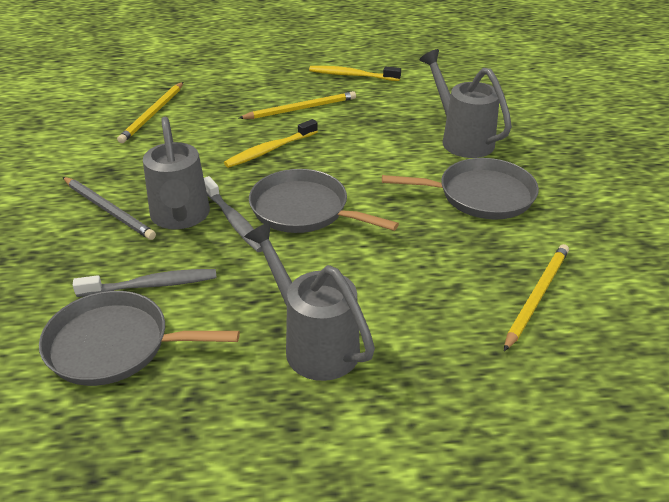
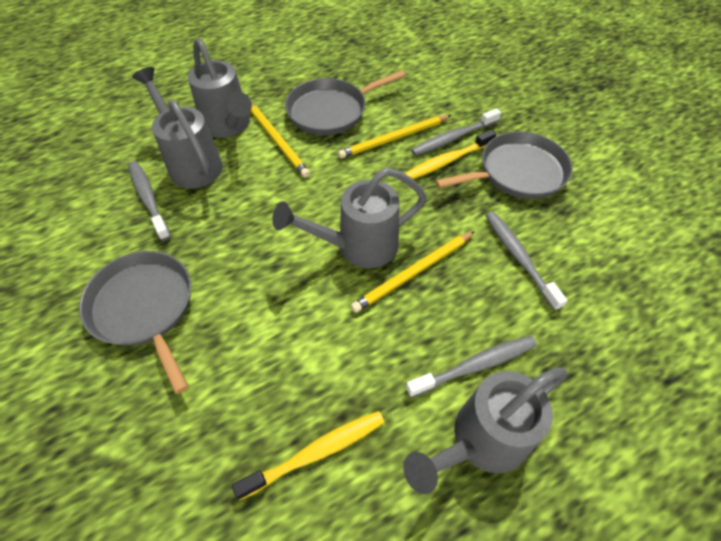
grey pencil: 1 -> 0
grey toothbrush: 2 -> 4
grey watering can: 3 -> 4

